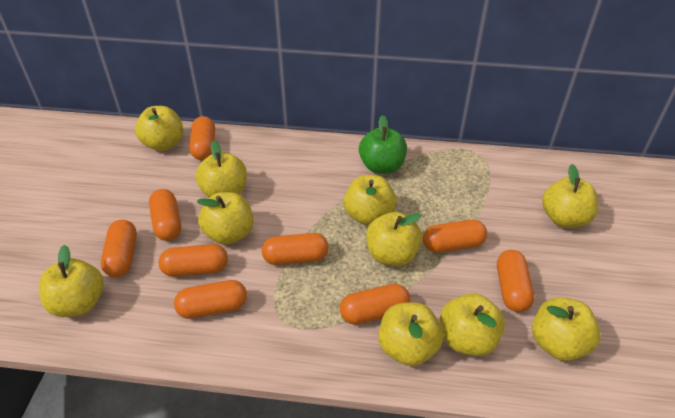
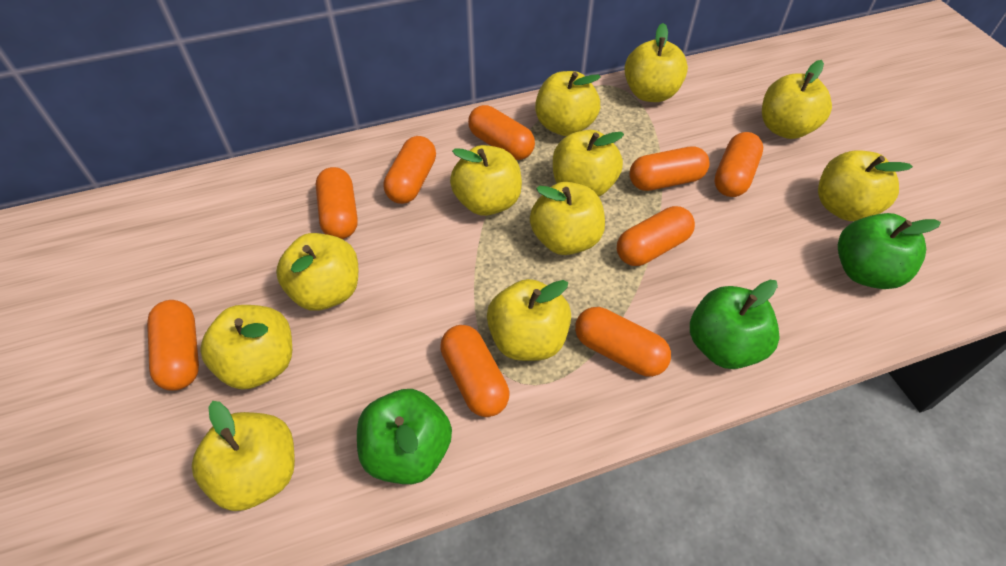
green apple: 1 -> 3
yellow apple: 10 -> 11

